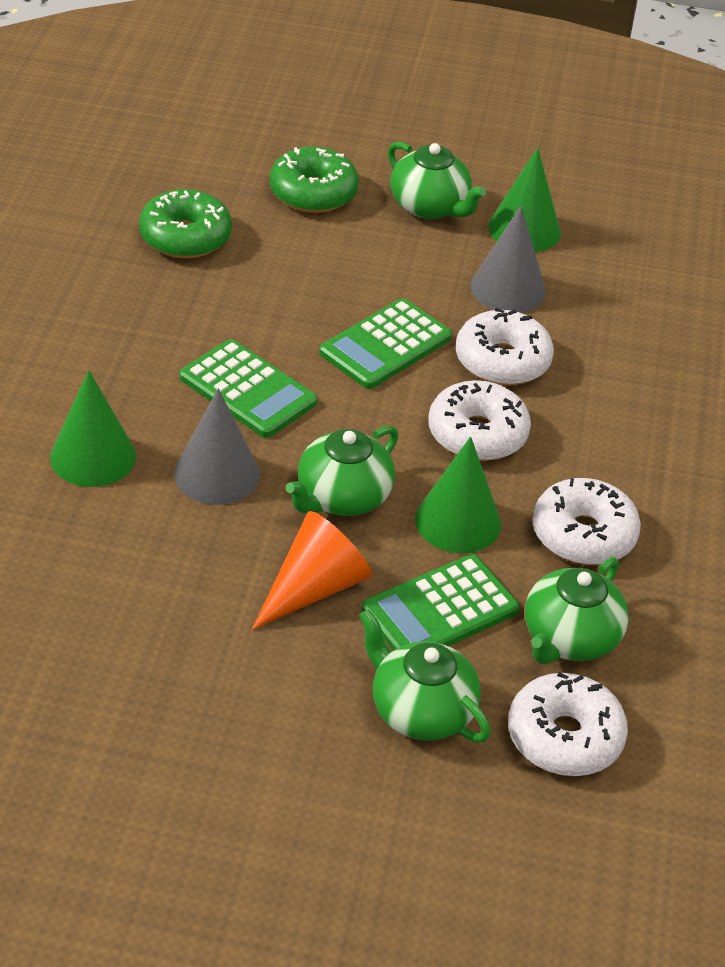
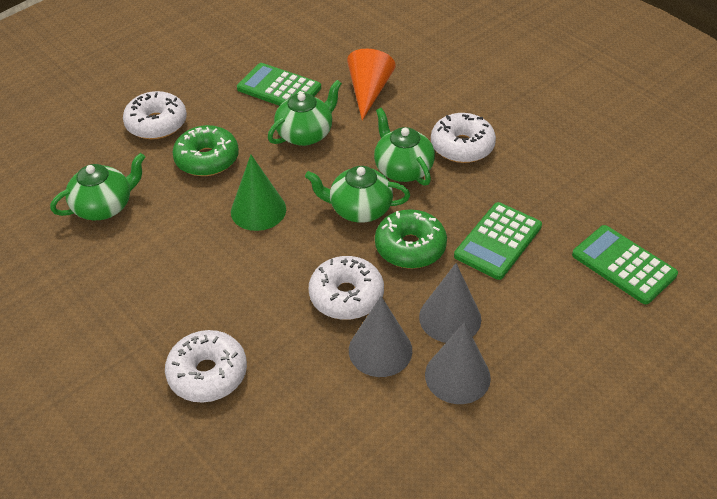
green cone: 3 -> 1
grey cone: 2 -> 3

